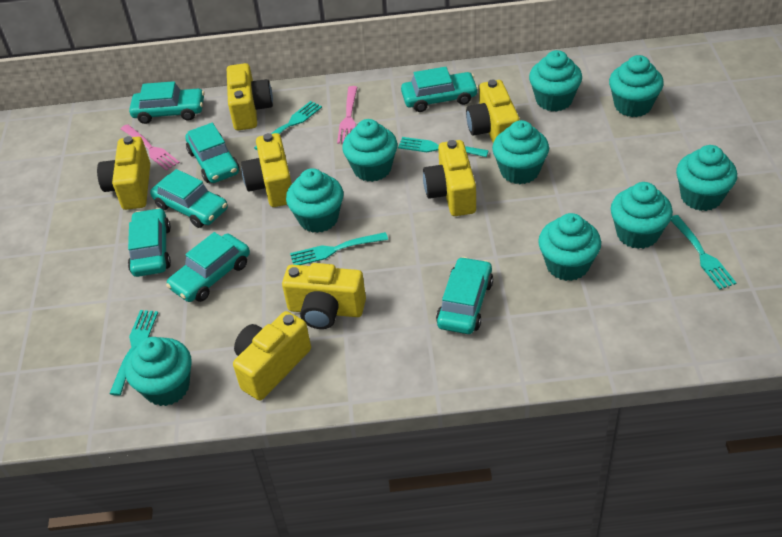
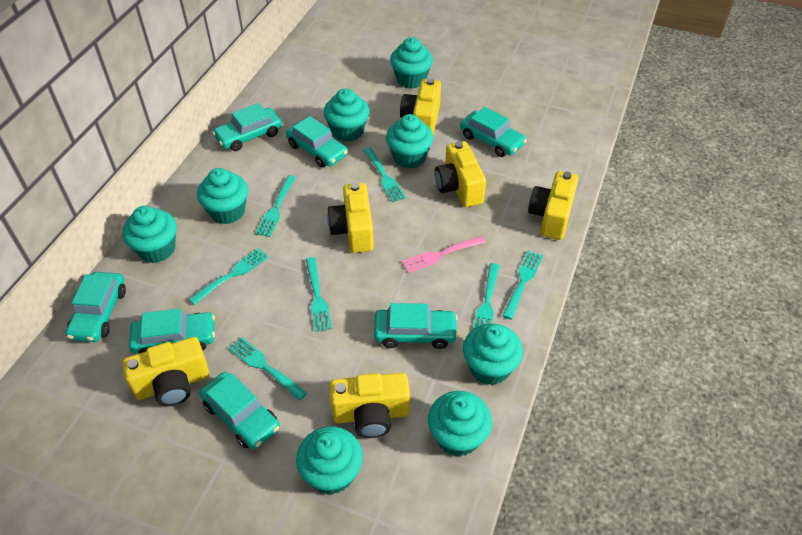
pink fork: 2 -> 1
turquoise cupcake: 9 -> 8
turquoise fork: 5 -> 7
yellow camera: 7 -> 6

